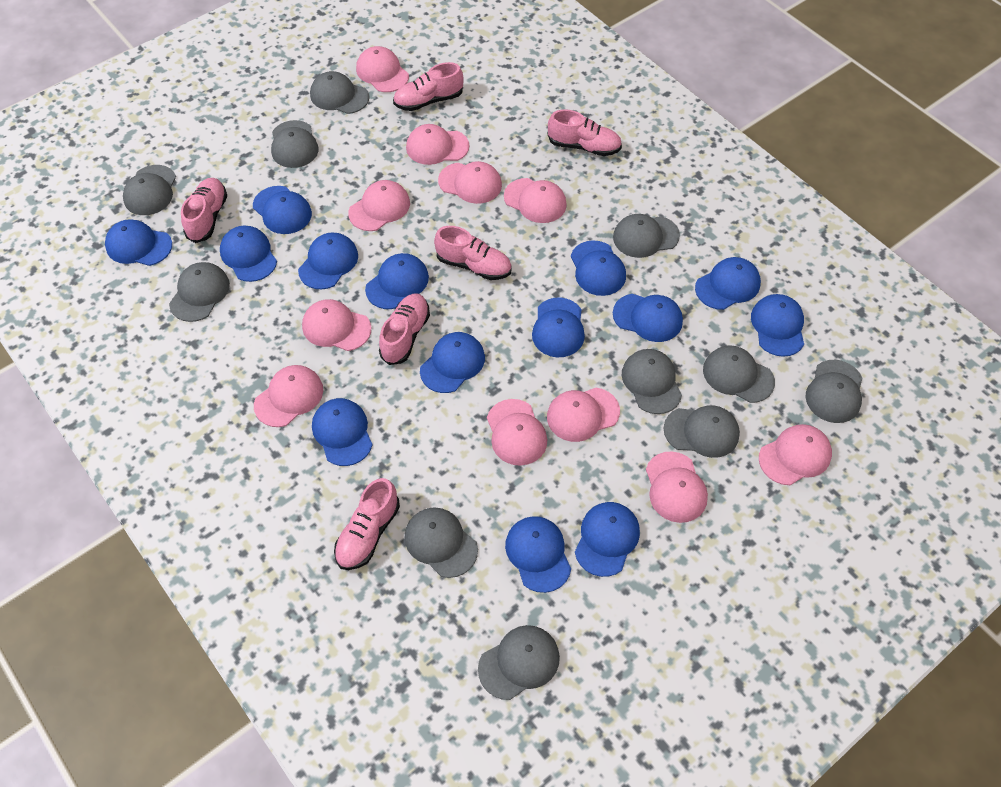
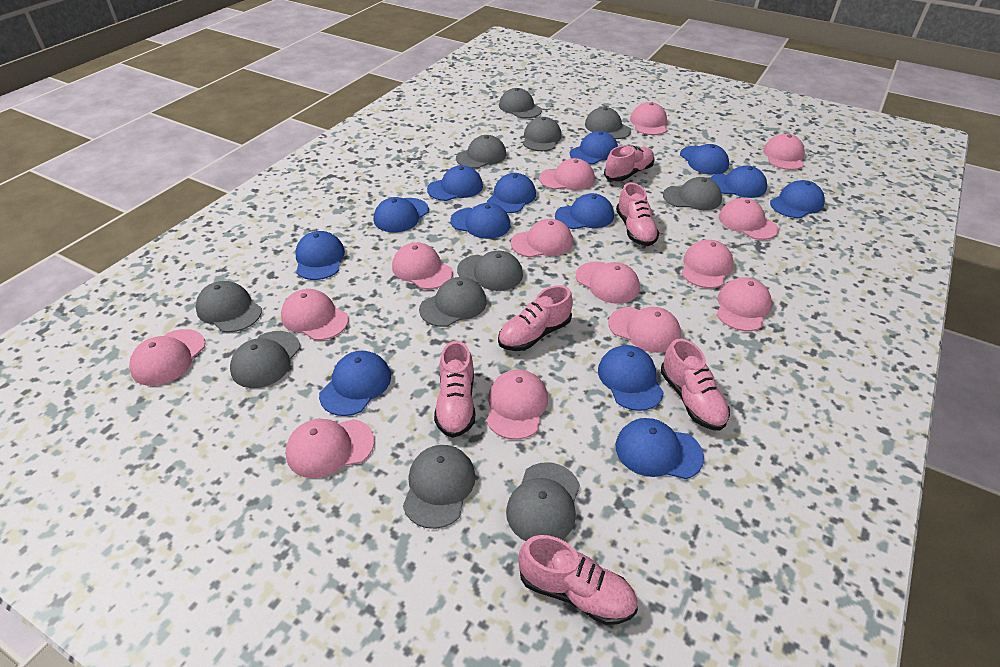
blue cap: 14 -> 13
pink cap: 11 -> 14

